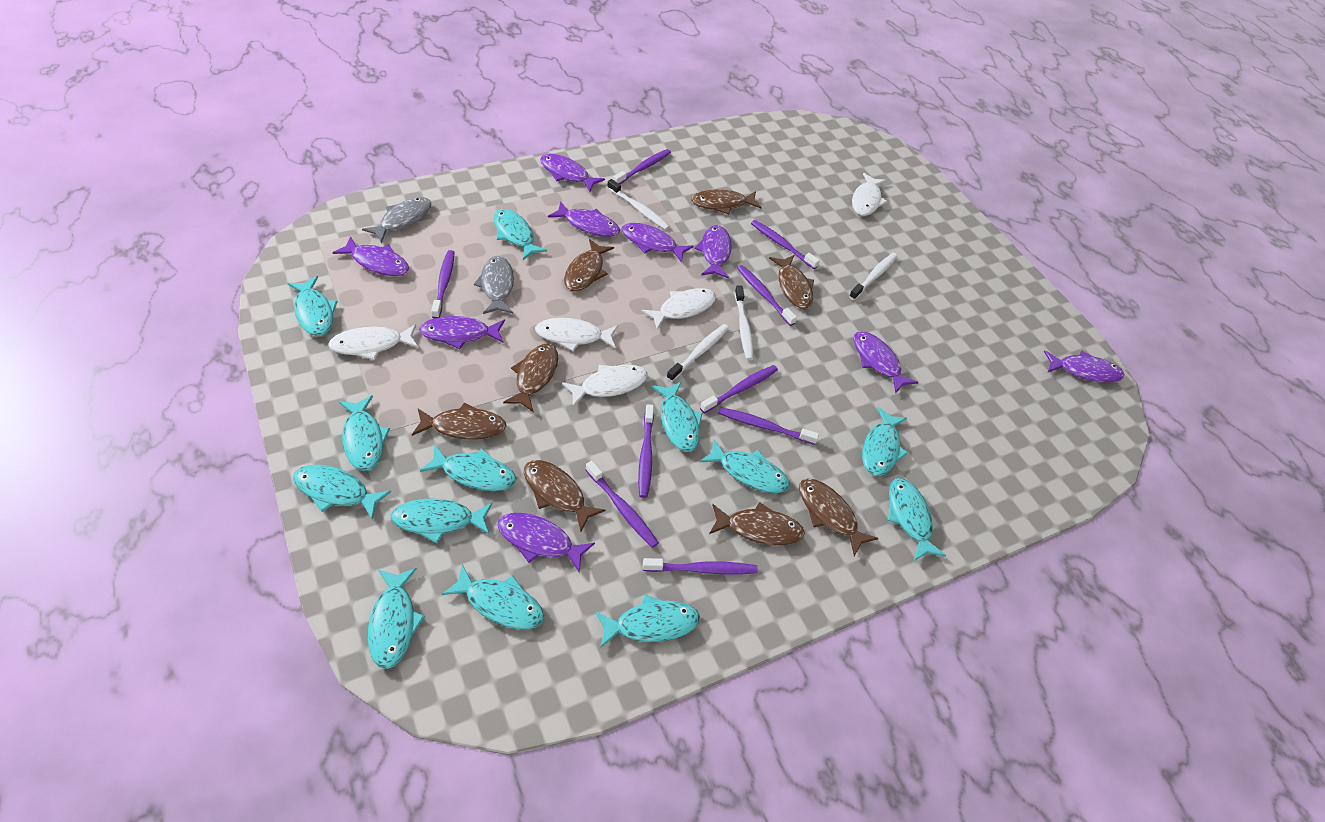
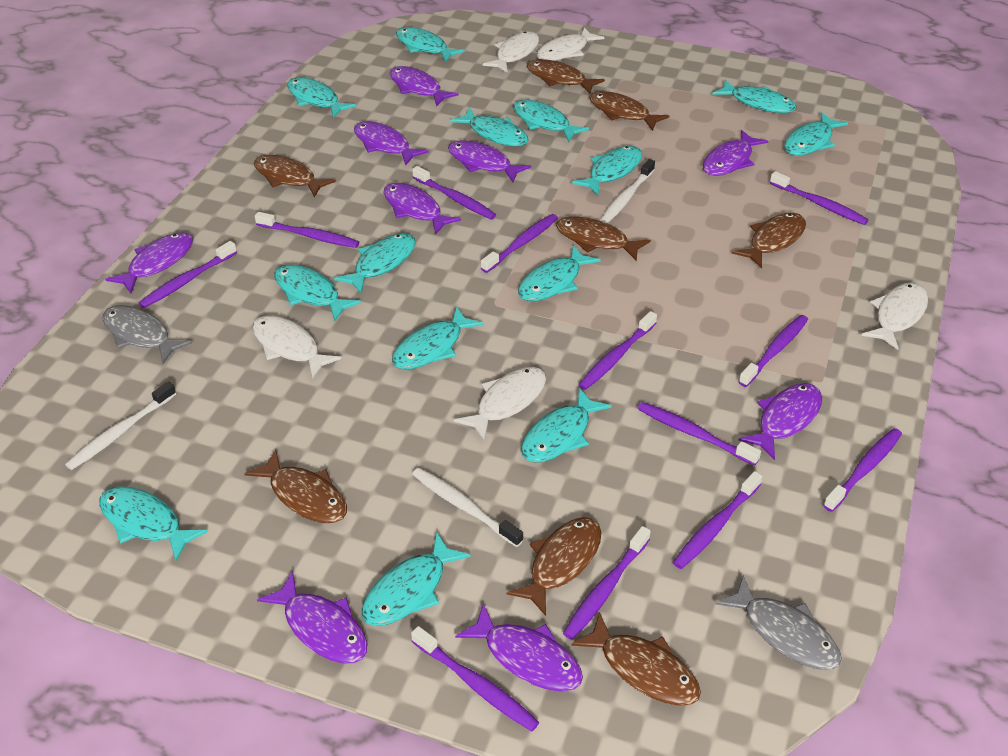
purple toothbrush: 9 -> 12
turquoise fish: 13 -> 14
white toothbrush: 4 -> 3

